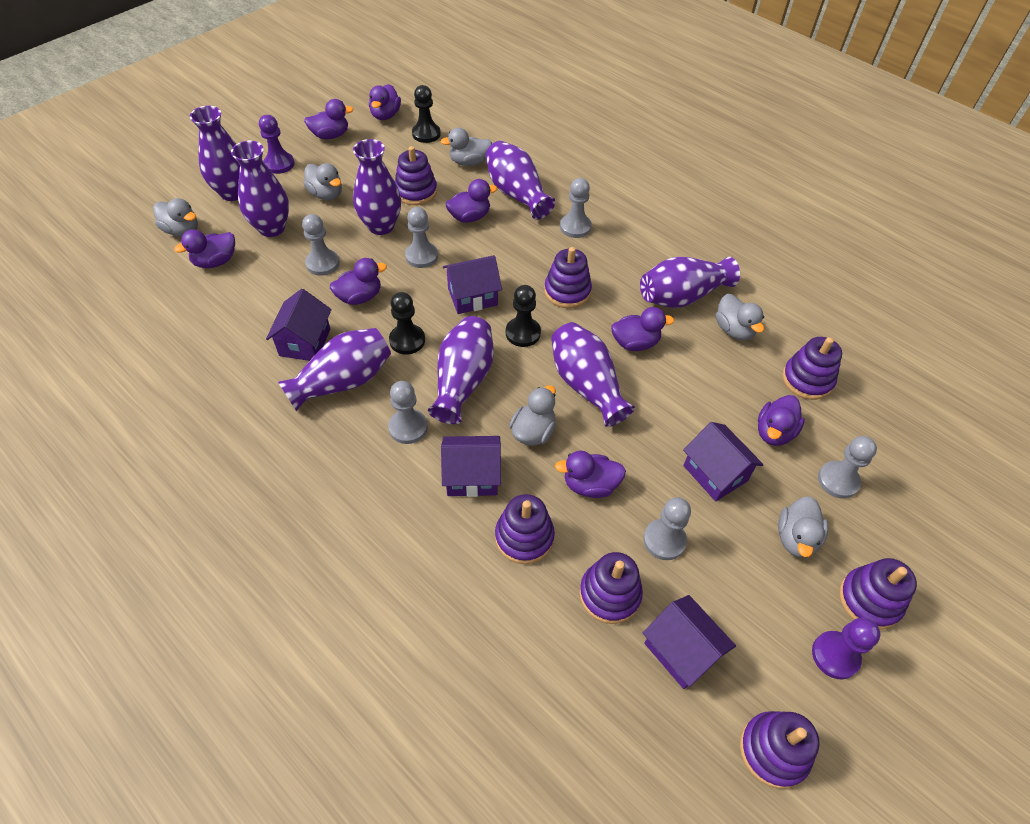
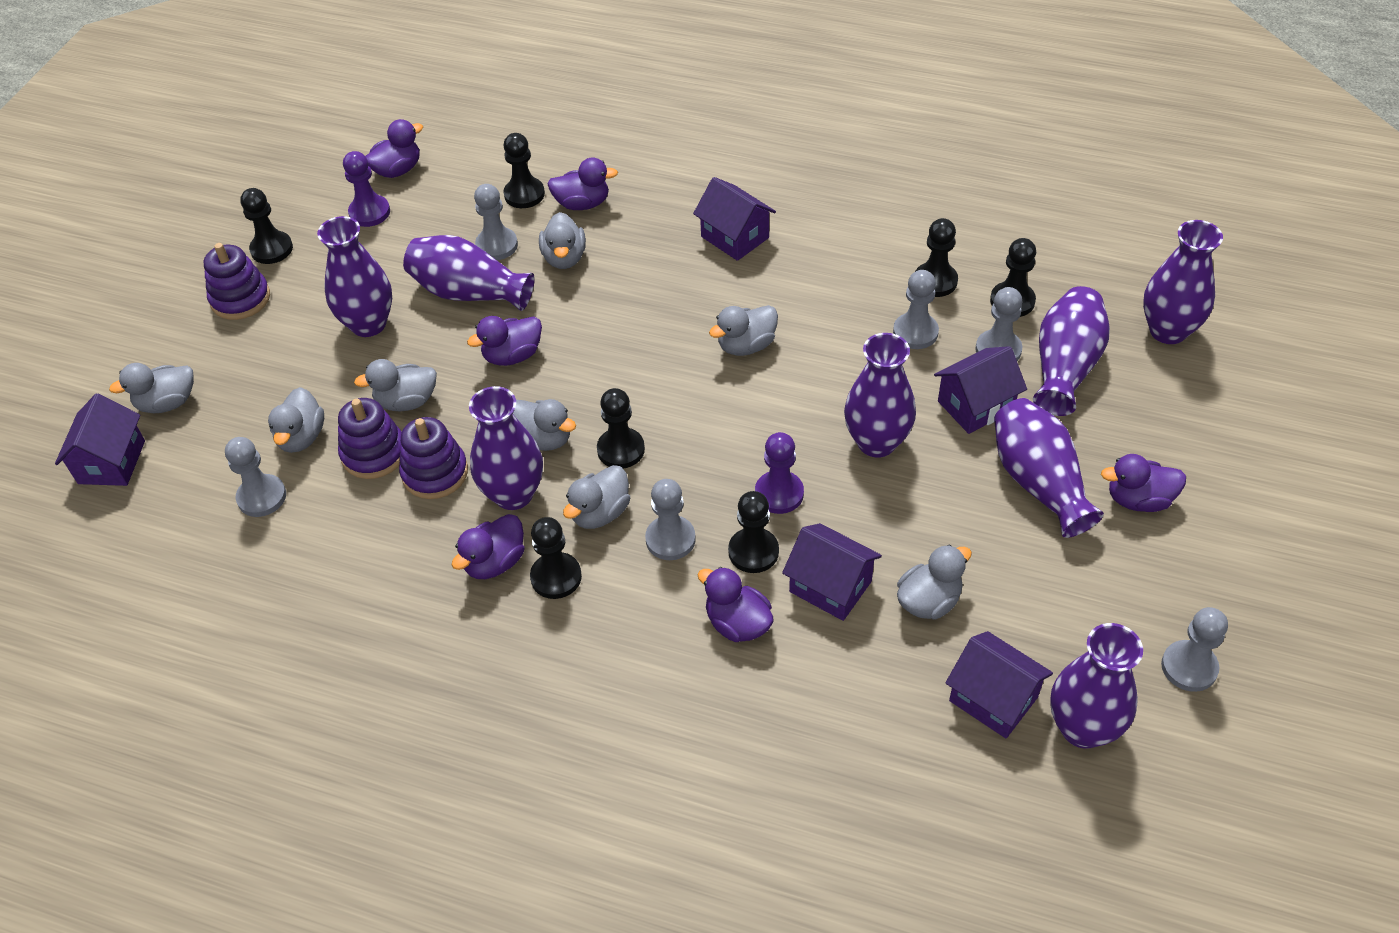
black pawn: 3 -> 7
grey duck: 6 -> 8
purple duck: 8 -> 6
purple stacking toy: 7 -> 3

